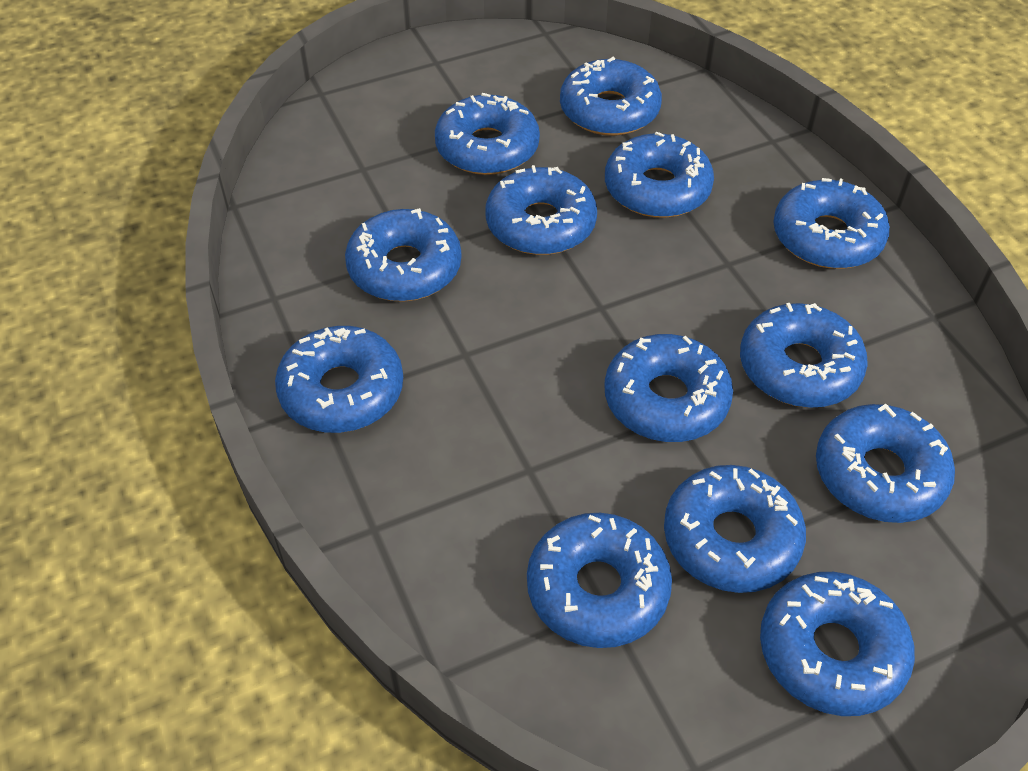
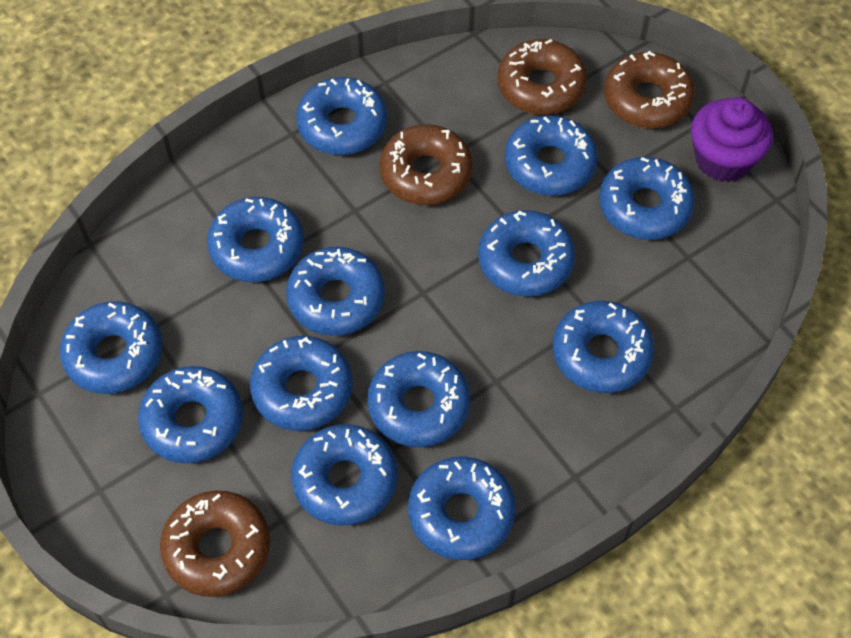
brown donut: 0 -> 4
purple cupcake: 0 -> 1

